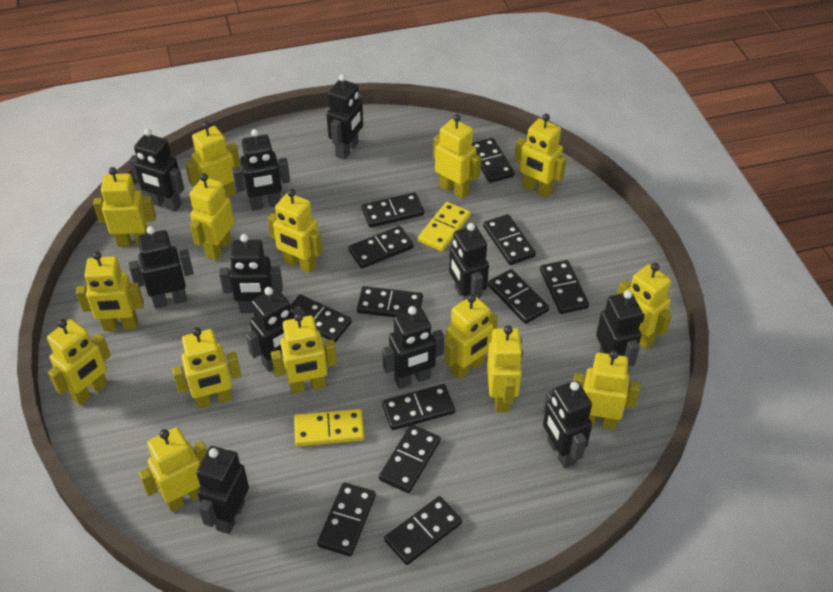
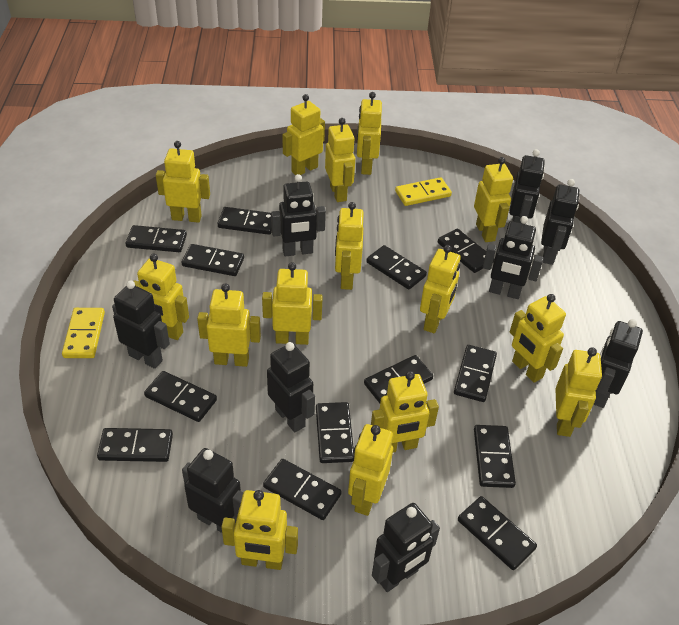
black domino: 12 -> 13
black robot: 11 -> 9

